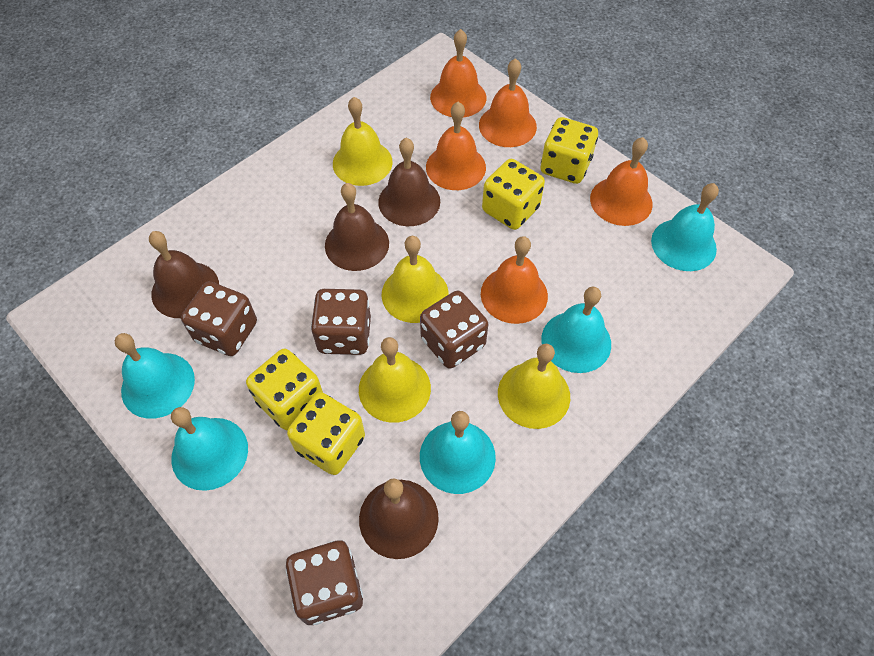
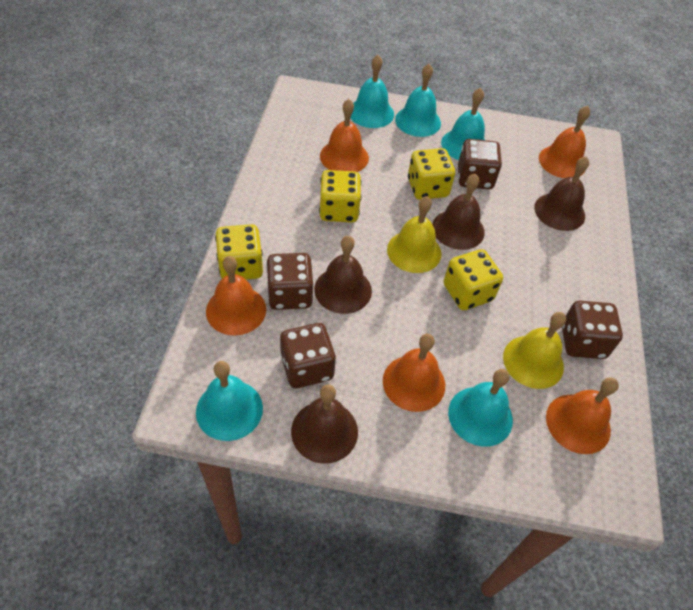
yellow bell: 4 -> 2

